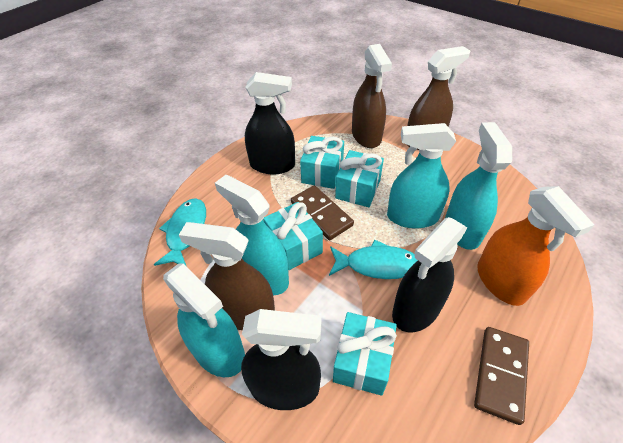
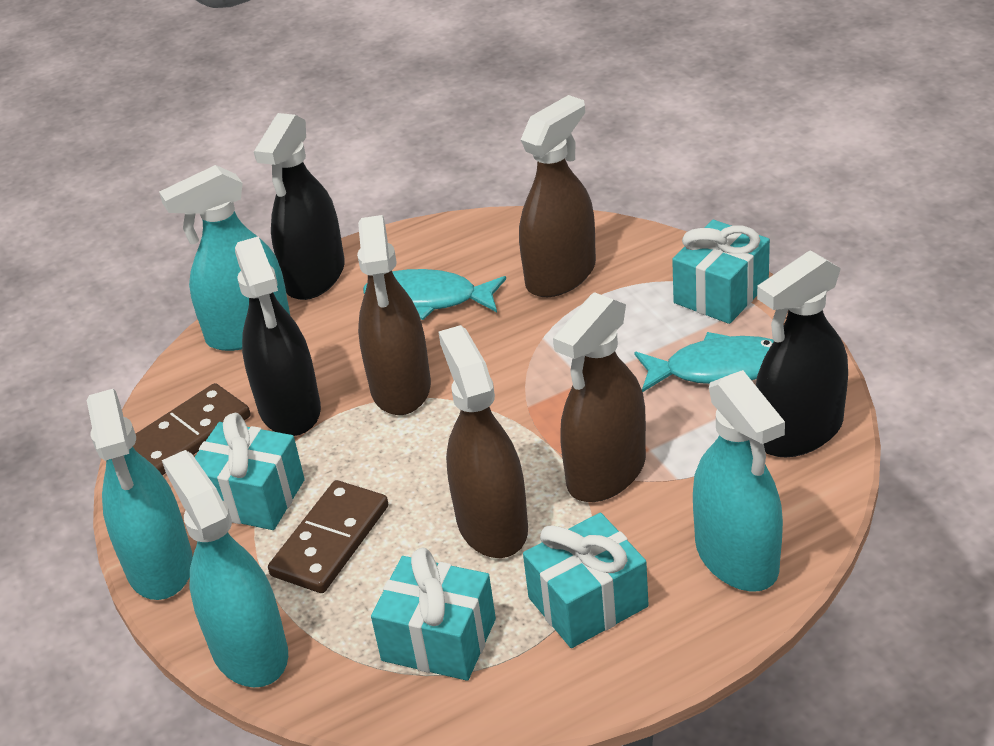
brown spray bottle: 3 -> 4
orange spray bottle: 1 -> 0

